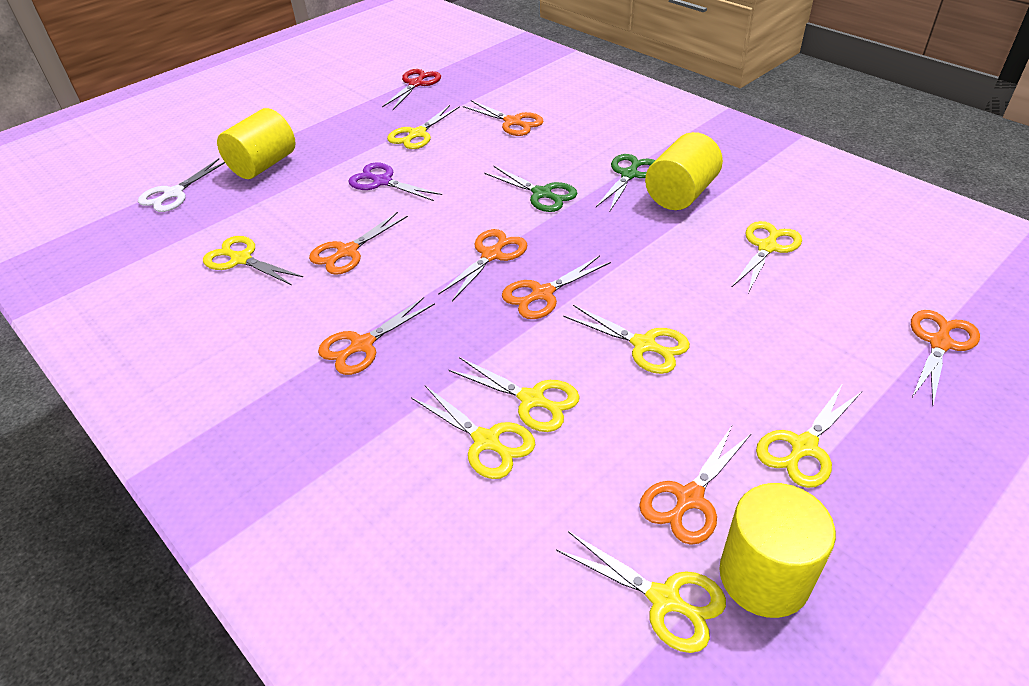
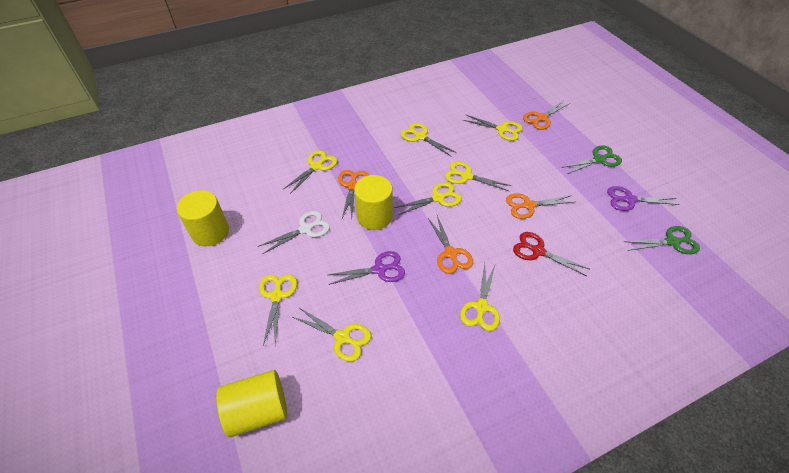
orange scissors: 7 -> 4
purple scissors: 1 -> 2

